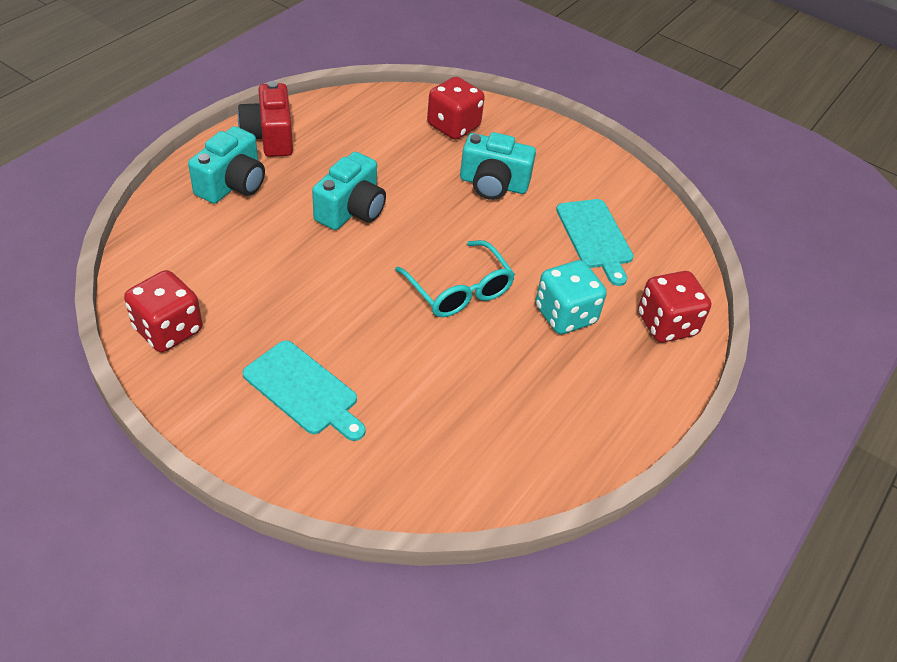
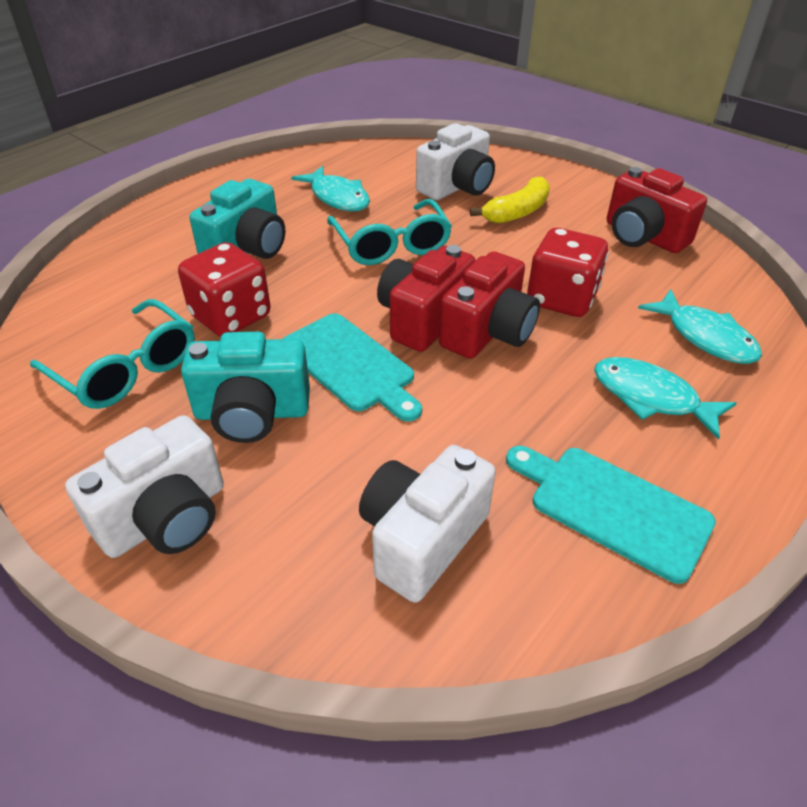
red camera: 1 -> 3
red dice: 3 -> 2
turquoise camera: 3 -> 2
turquoise dice: 1 -> 0
turquoise fish: 0 -> 3
turquoise glasses: 1 -> 2
white camera: 0 -> 3
yellow banana: 0 -> 1

